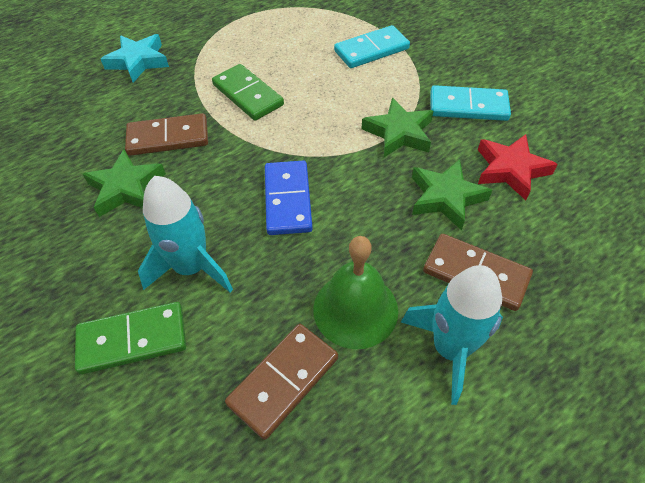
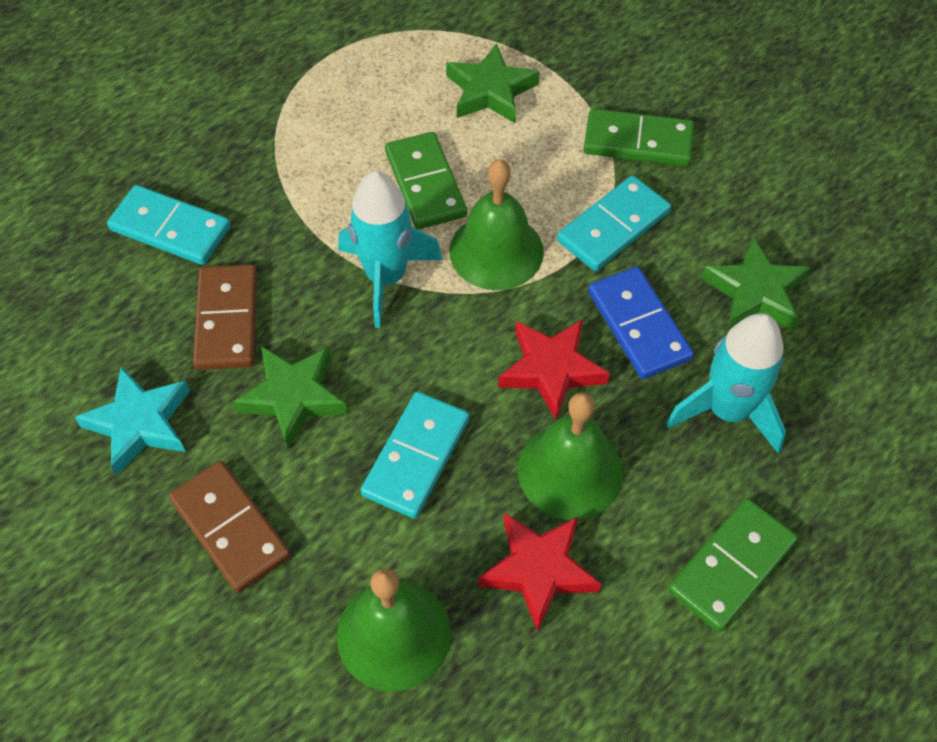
brown domino: 3 -> 2
green bell: 1 -> 3
green domino: 2 -> 3
red star: 1 -> 2
turquoise domino: 2 -> 3

